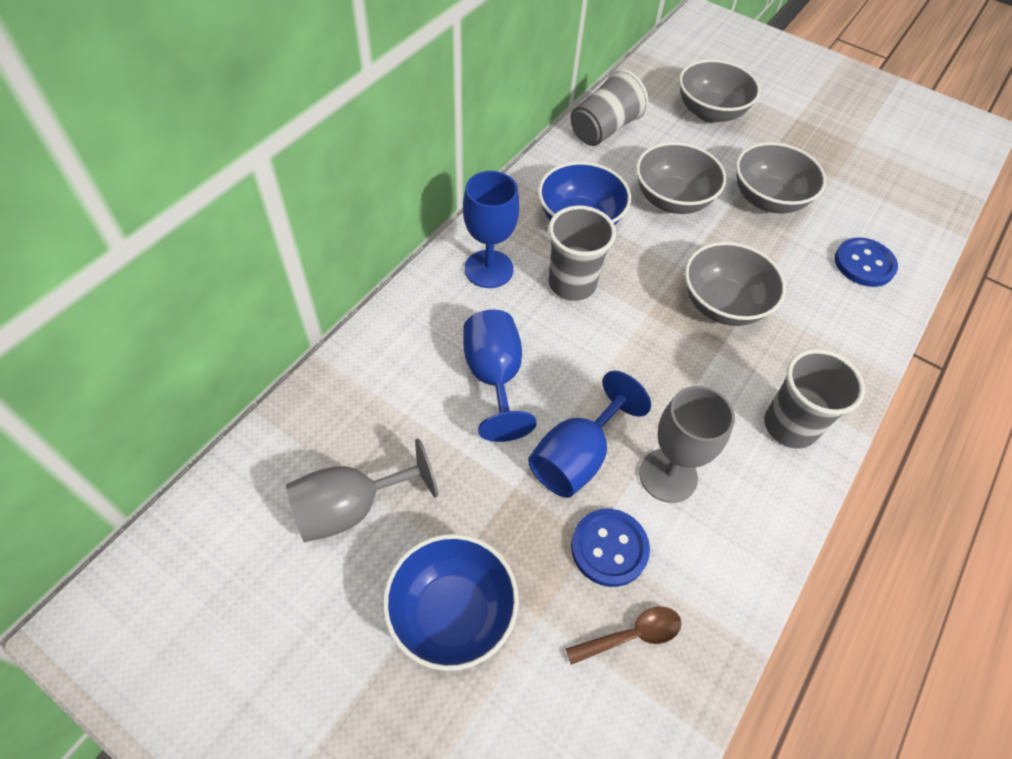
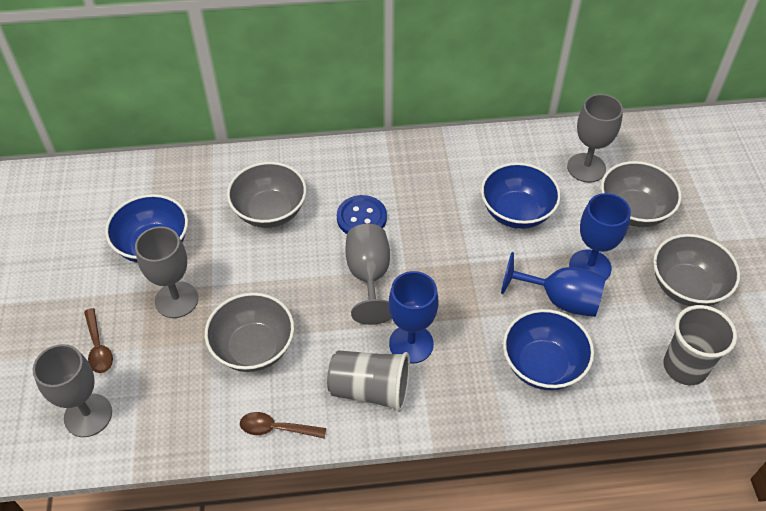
blue bowl: 2 -> 3
blue button: 2 -> 1
brown spoon: 1 -> 2
grey cup: 3 -> 2
grey goblet: 2 -> 4

